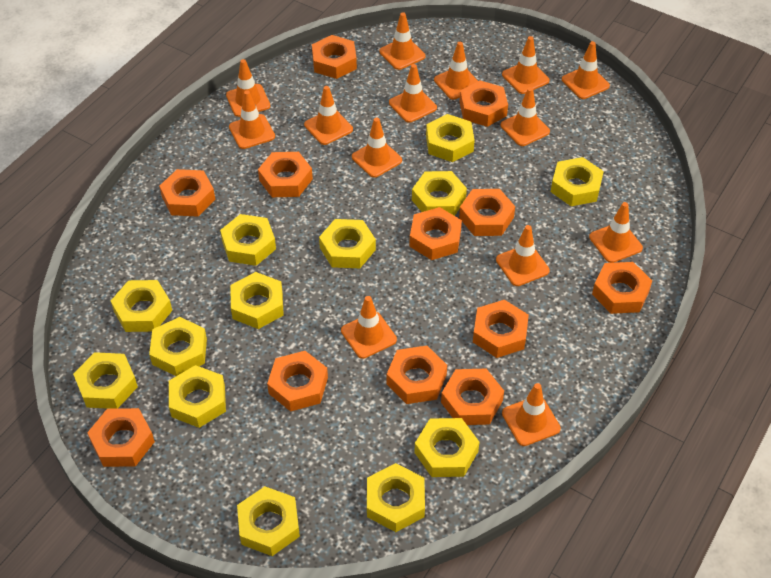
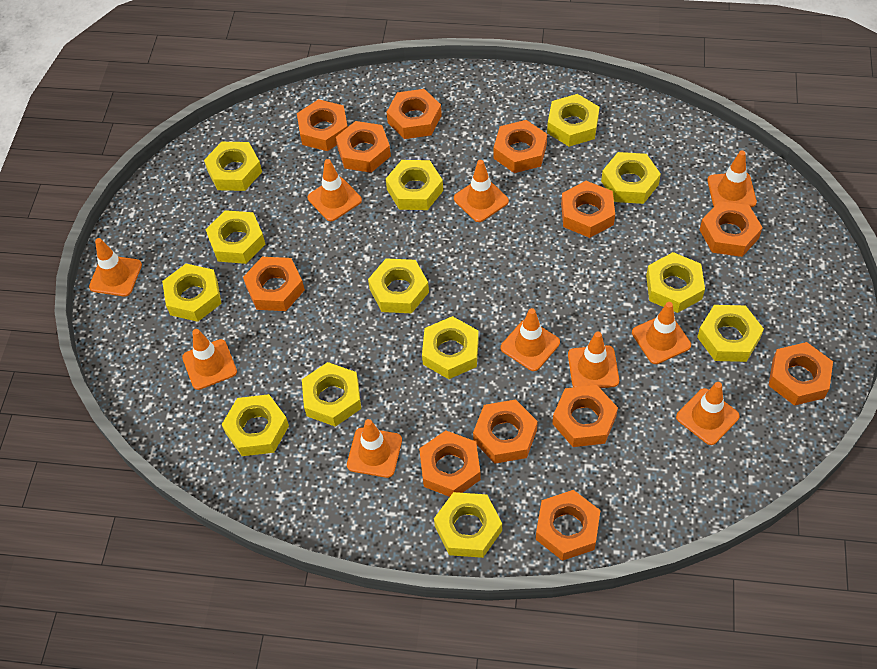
orange traffic cone: 14 -> 10

